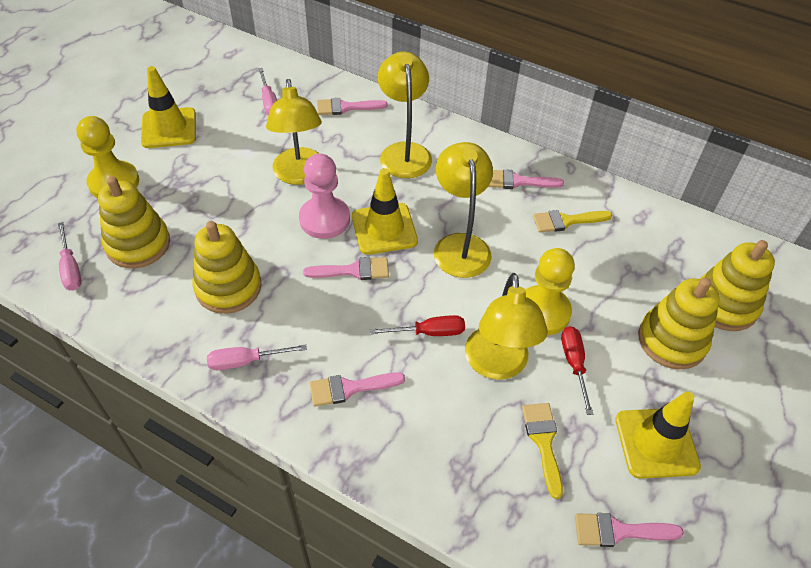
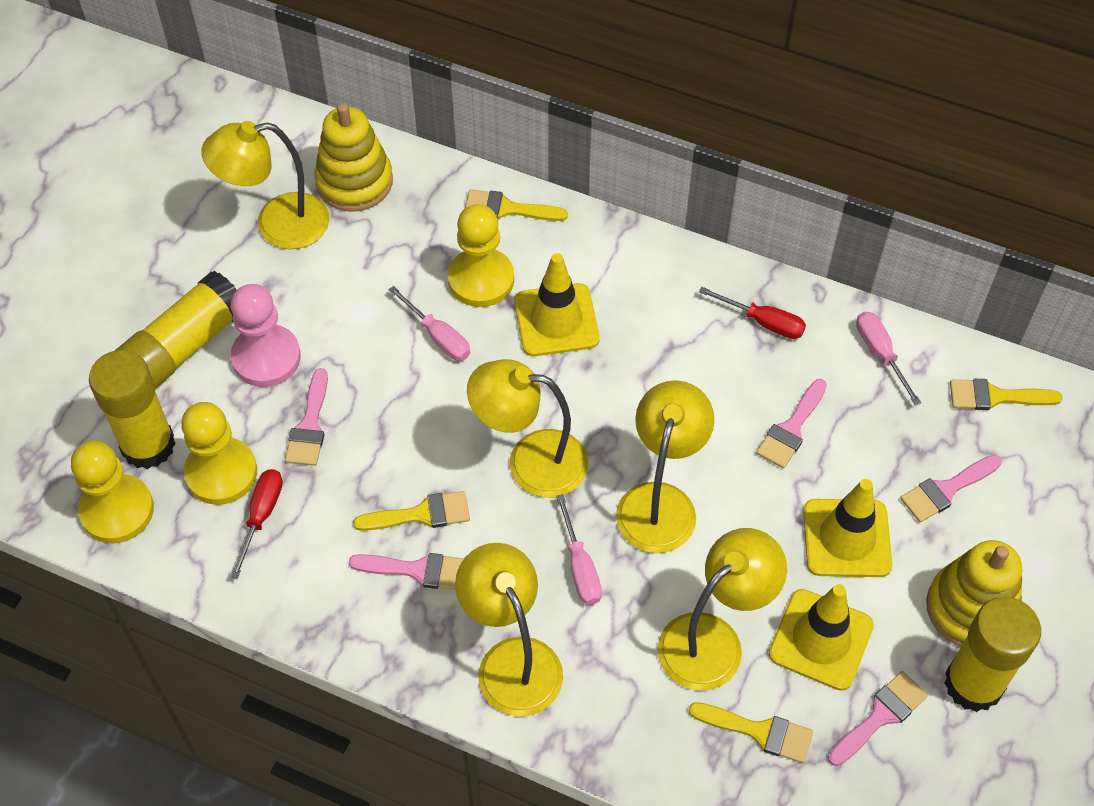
yellow brush: 2 -> 4
yellow glue stick: 0 -> 3
yellow lamp: 4 -> 5
yellow pawn: 2 -> 3
yellow stacking toy: 4 -> 2

